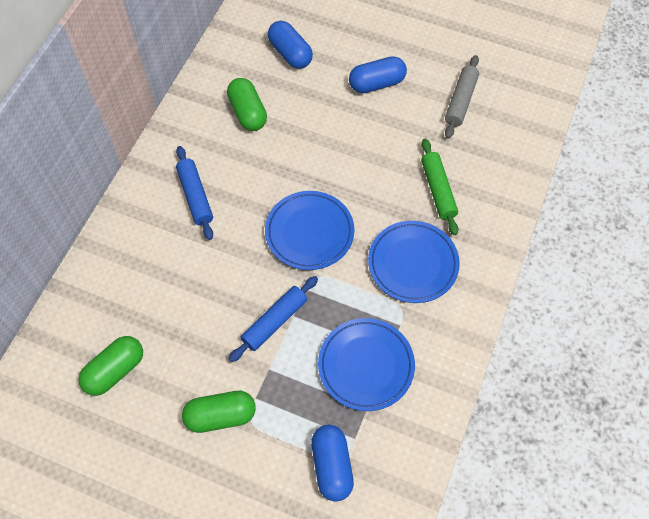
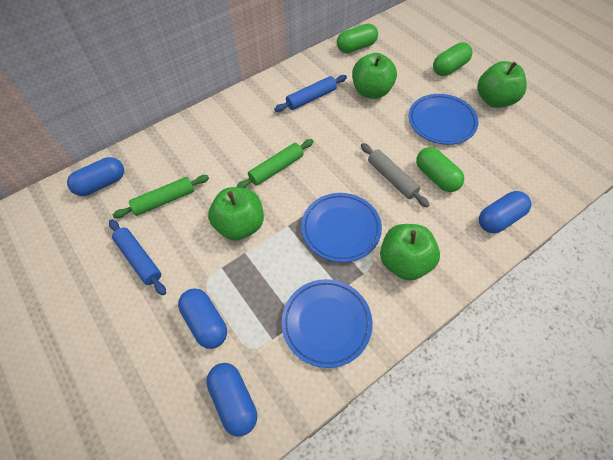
blue capsule: 3 -> 4
green apple: 0 -> 4
green rolling pin: 1 -> 2

